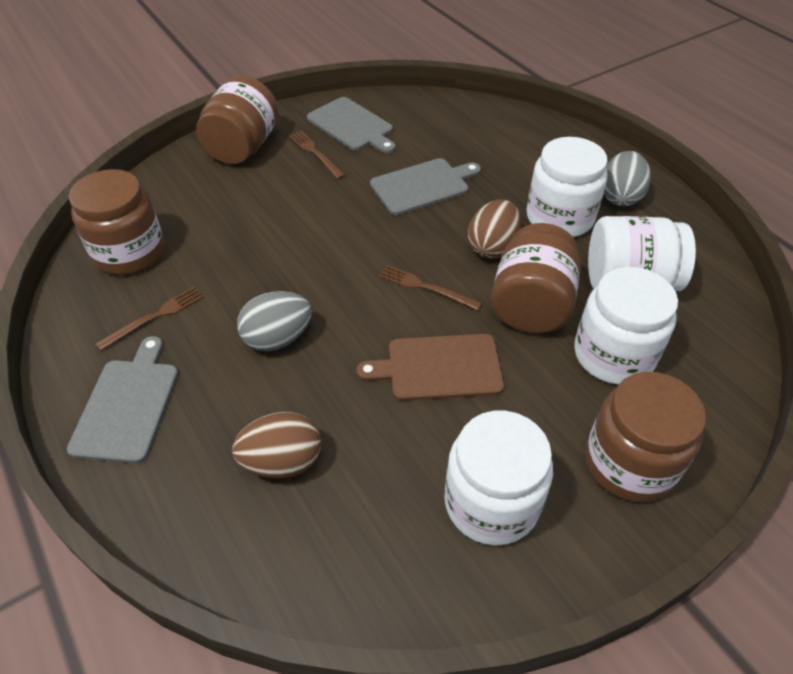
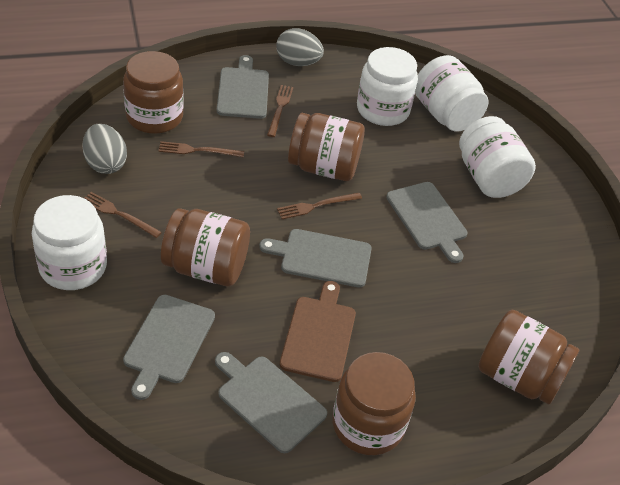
brown egg: 2 -> 0
brown fork: 3 -> 4
brown jar: 4 -> 5
grey cutting board: 3 -> 5

